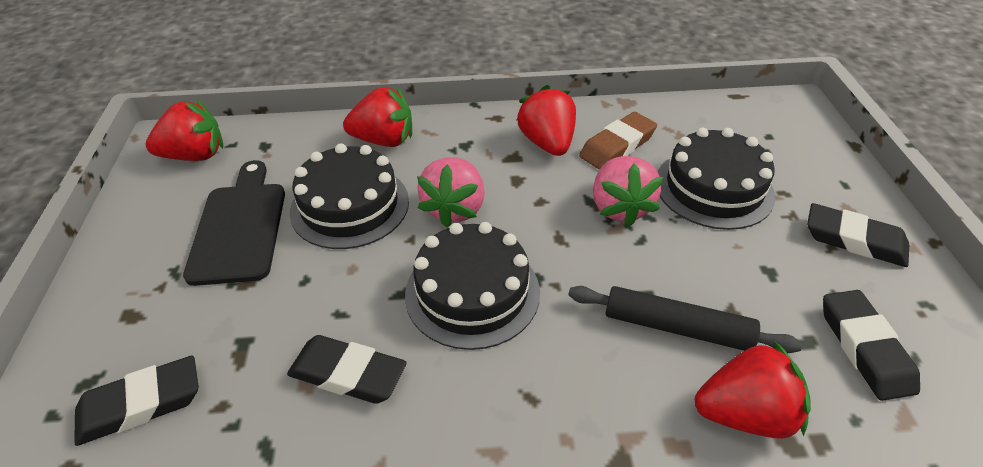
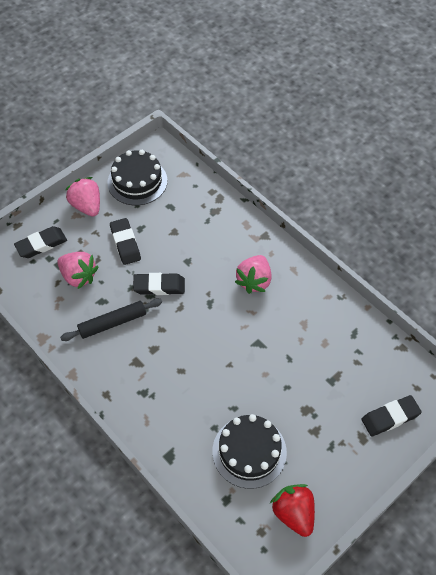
black cake: 3 -> 2
black cutting board: 1 -> 0
brown eraser: 1 -> 0
pink strawberry: 2 -> 3
red strawberry: 4 -> 1

